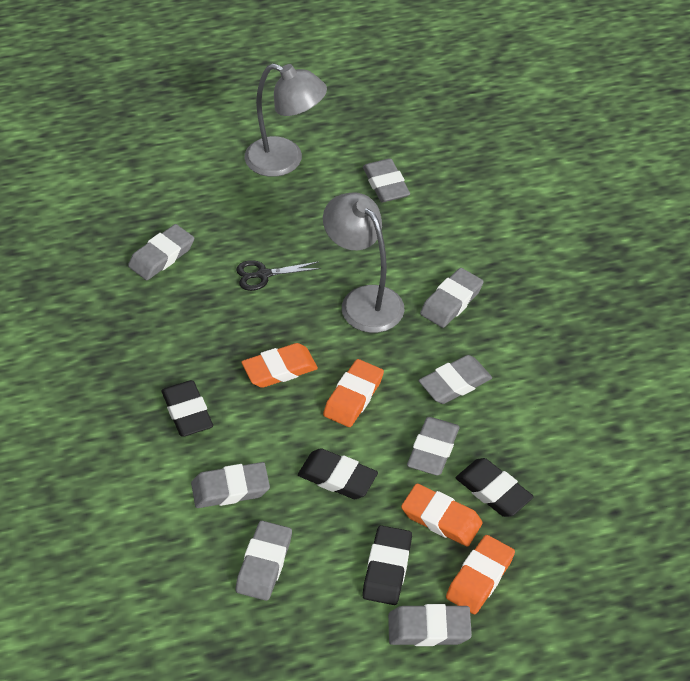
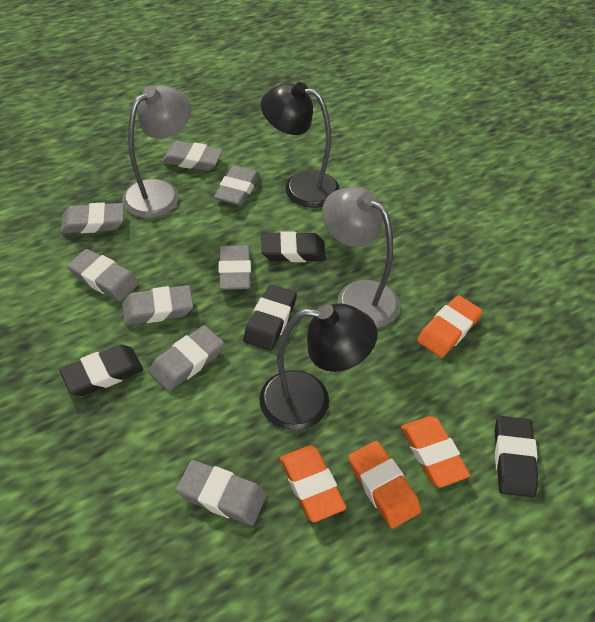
black lamp: 0 -> 2
black scissors: 1 -> 0

